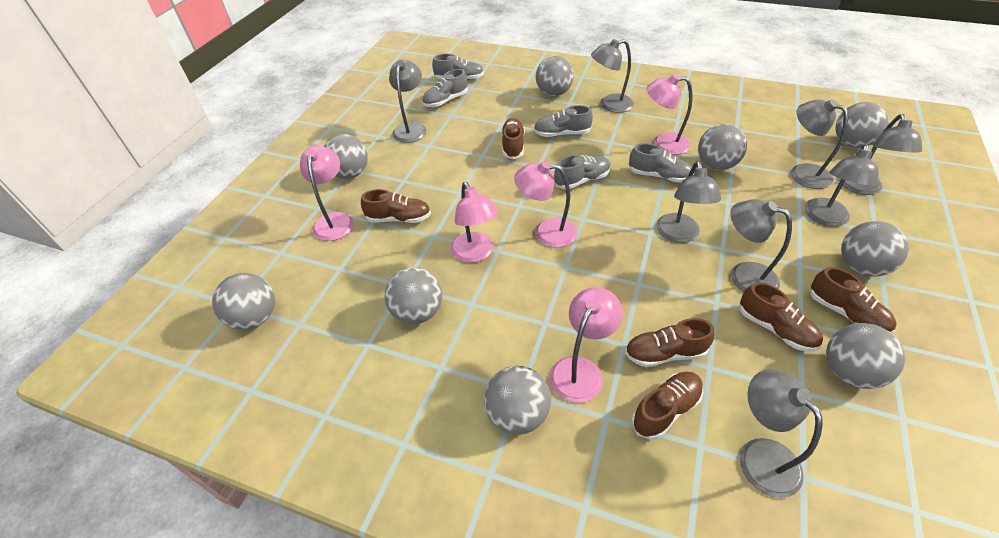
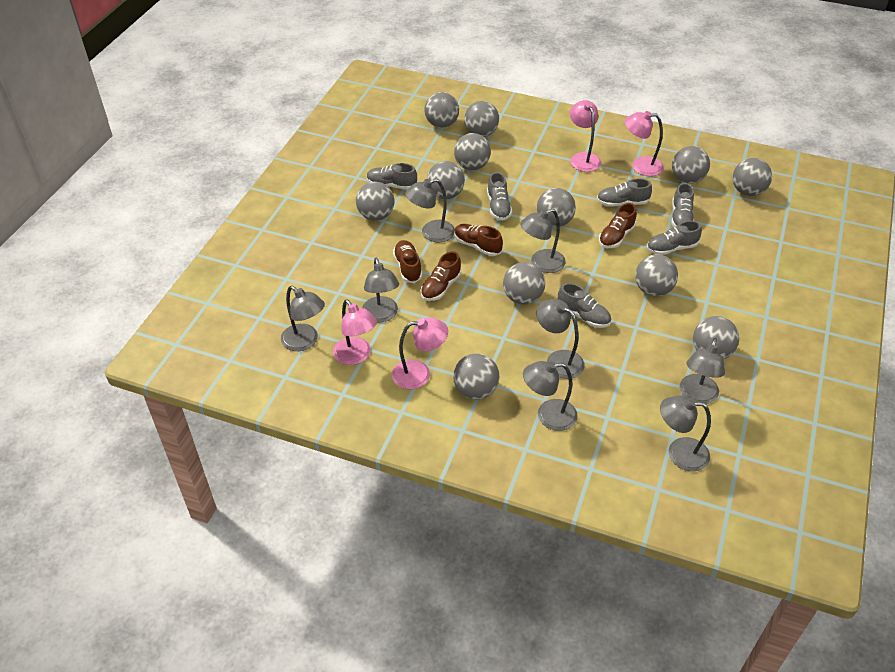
brown shoe: 6 -> 4
grey ball: 9 -> 12
grey shoe: 5 -> 6
pink lamp: 5 -> 4

